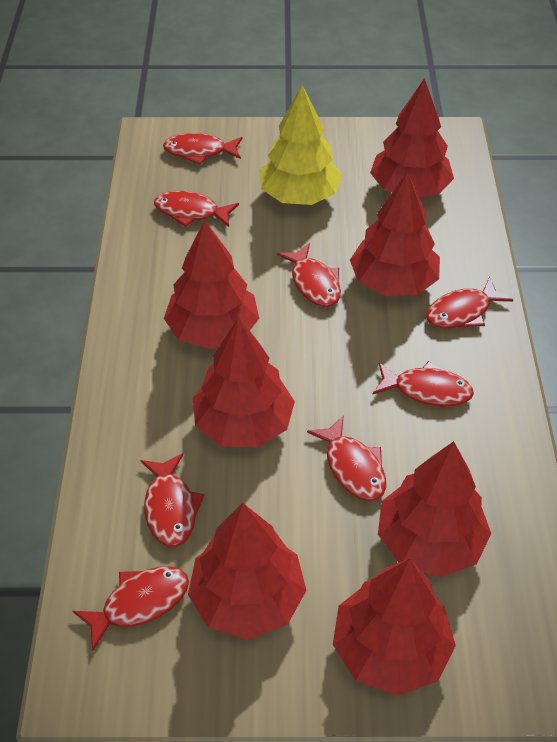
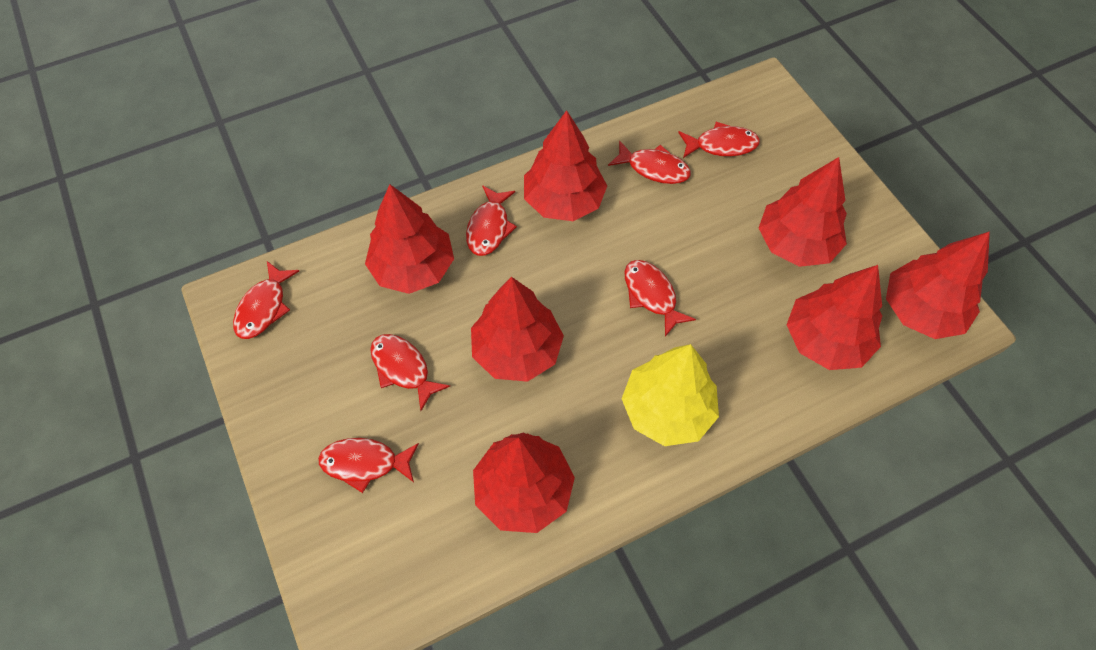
red fish: 8 -> 7

